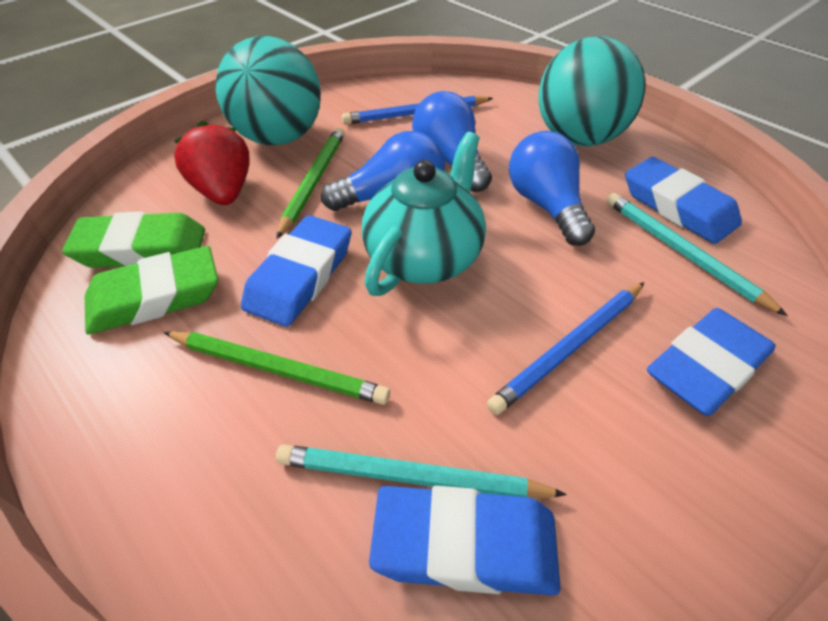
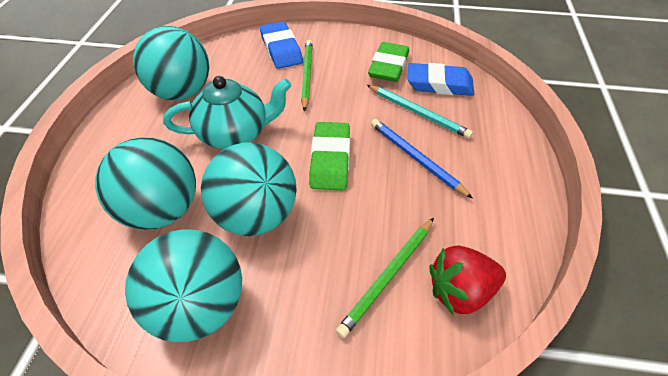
blue eraser: 4 -> 2
blue light bulb: 3 -> 0
blue pencil: 2 -> 1
turquoise ball: 2 -> 4
turquoise pencil: 2 -> 1

